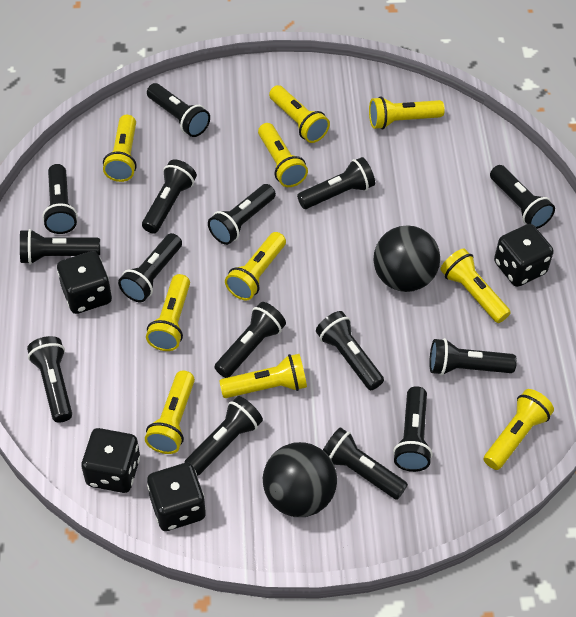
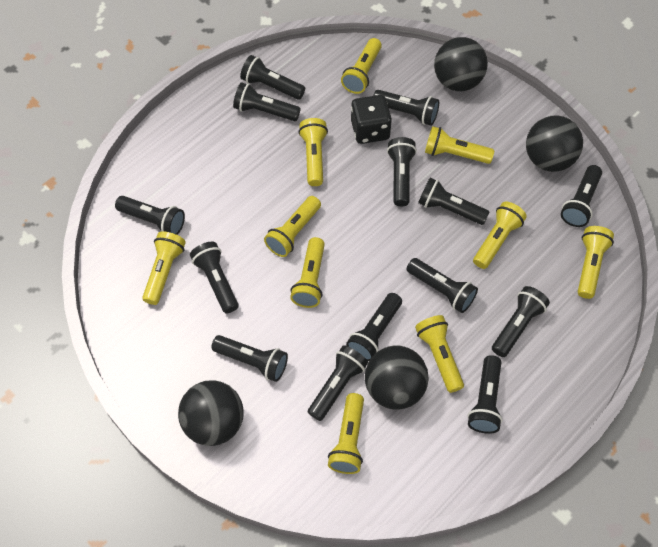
black ball: 2 -> 4
black dice: 4 -> 1
black flashlight: 15 -> 14

